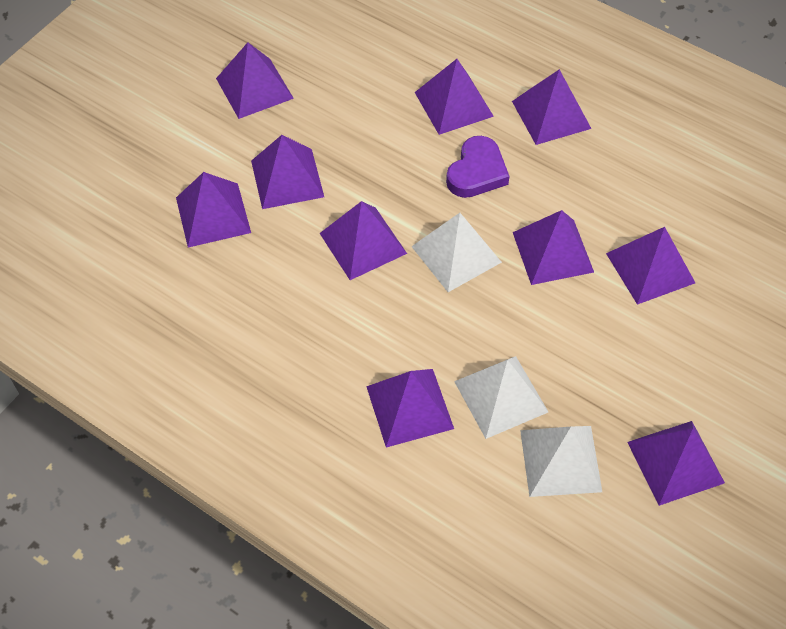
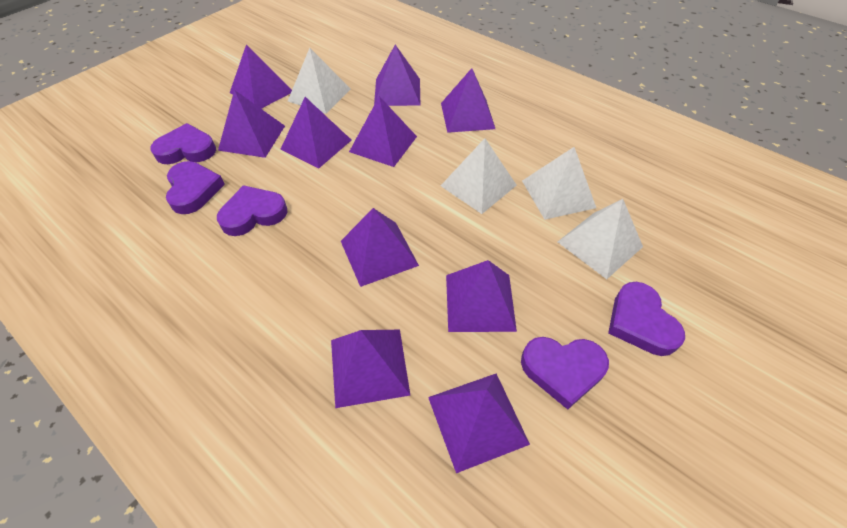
purple heart: 1 -> 5
white pyramid: 3 -> 4

